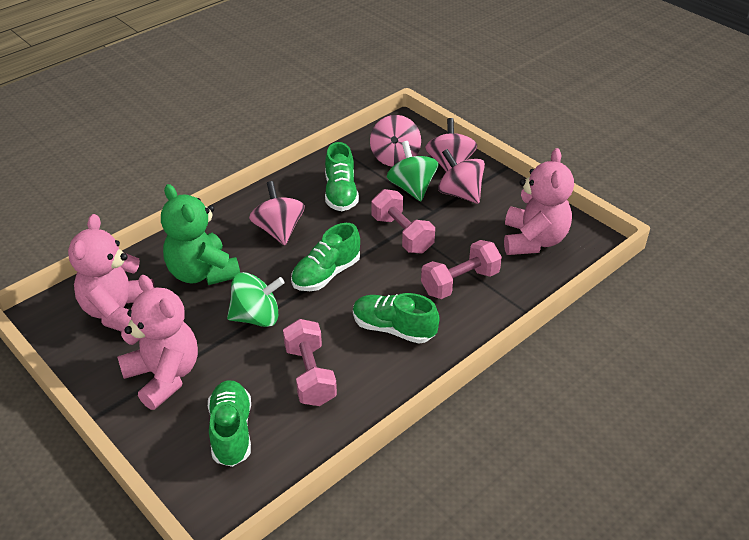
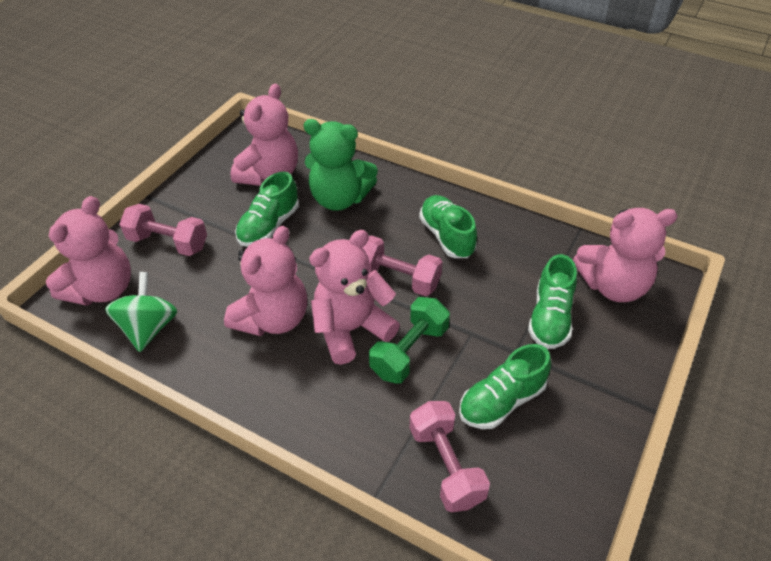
green dumbbell: 0 -> 1
green spinning top: 2 -> 1
pink spinning top: 4 -> 0
pink teddy bear: 3 -> 5

